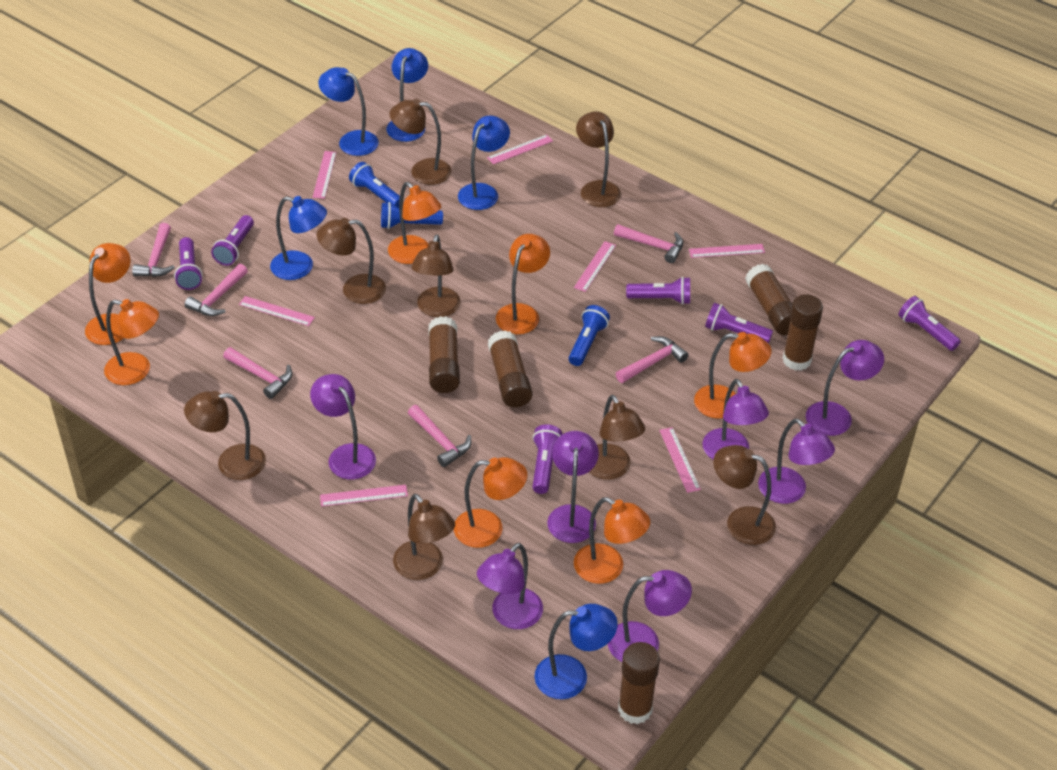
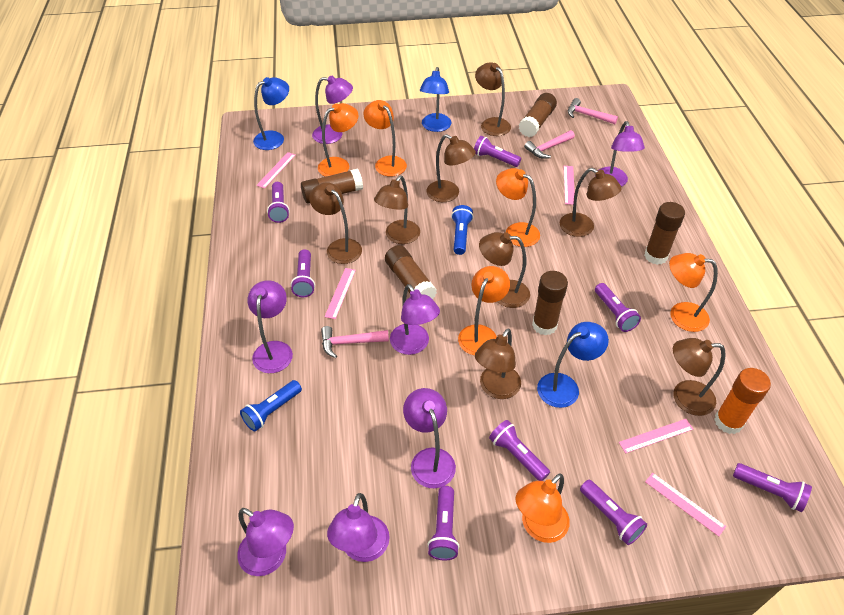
blue flashlight: 3 -> 2
blue lamp: 5 -> 3
orange glue stick: 0 -> 1
orange lamp: 7 -> 6
pink hammer: 6 -> 3
pink ruler: 7 -> 5
purple flashlight: 6 -> 8

